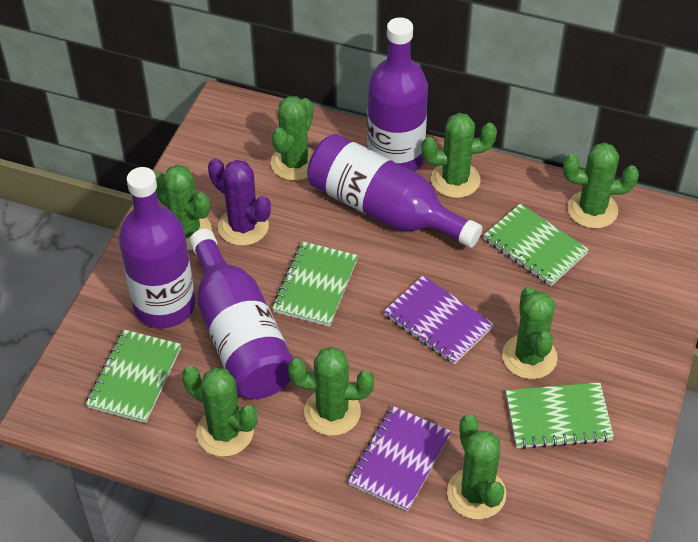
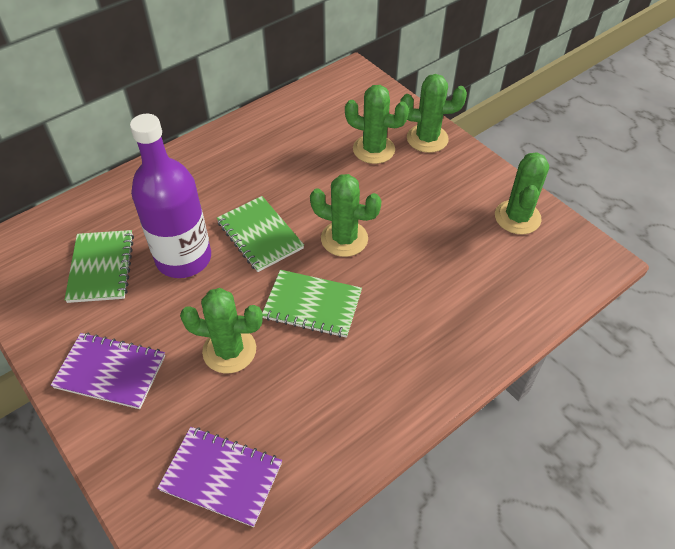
green cactus: 8 -> 5
green notebook: 4 -> 3
purple bottle: 4 -> 1
purple cactus: 1 -> 0

